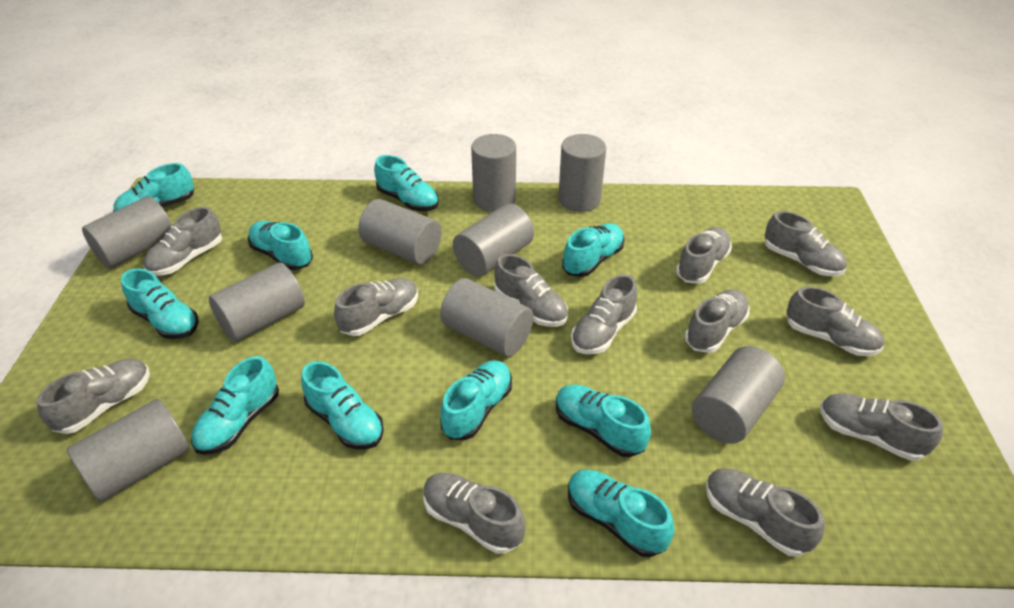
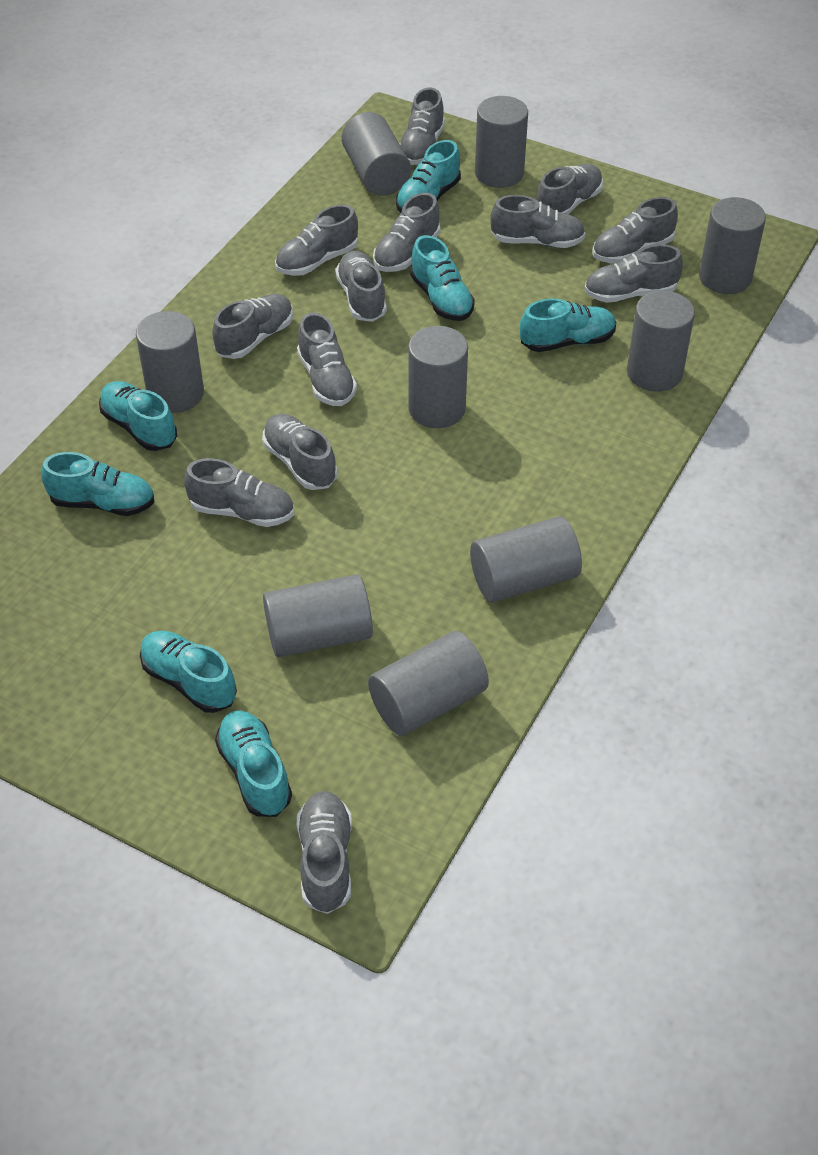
grey shoe: 12 -> 13
turquoise shoe: 10 -> 7

